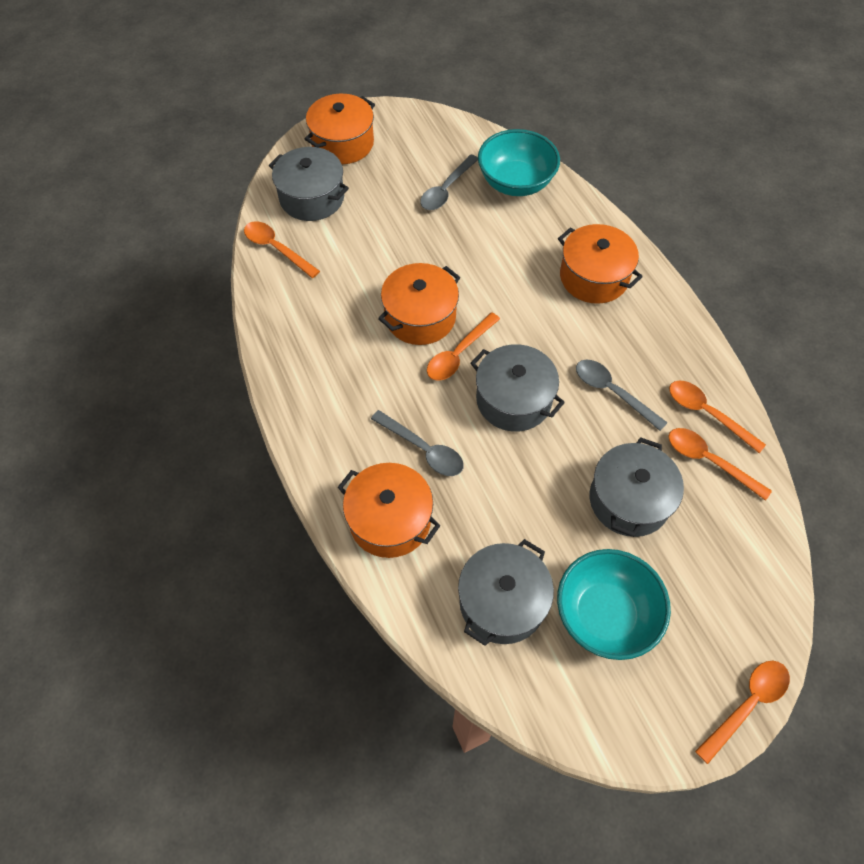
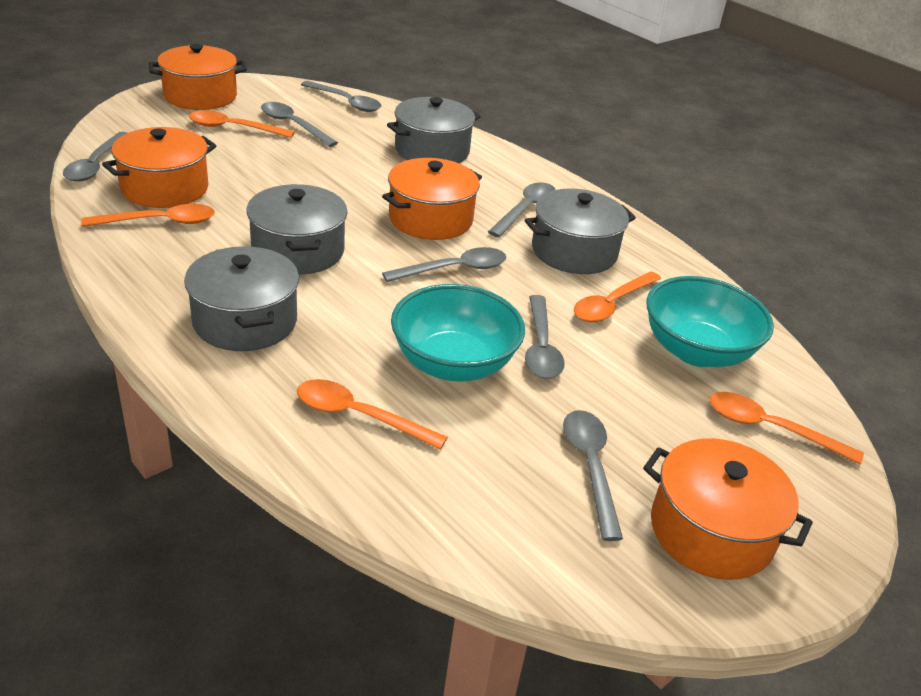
grey spoon: 3 -> 7

